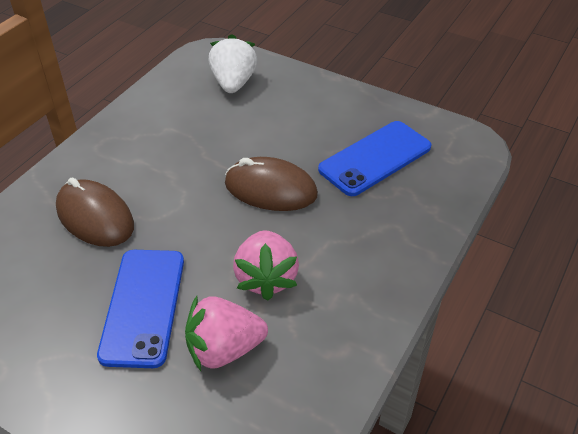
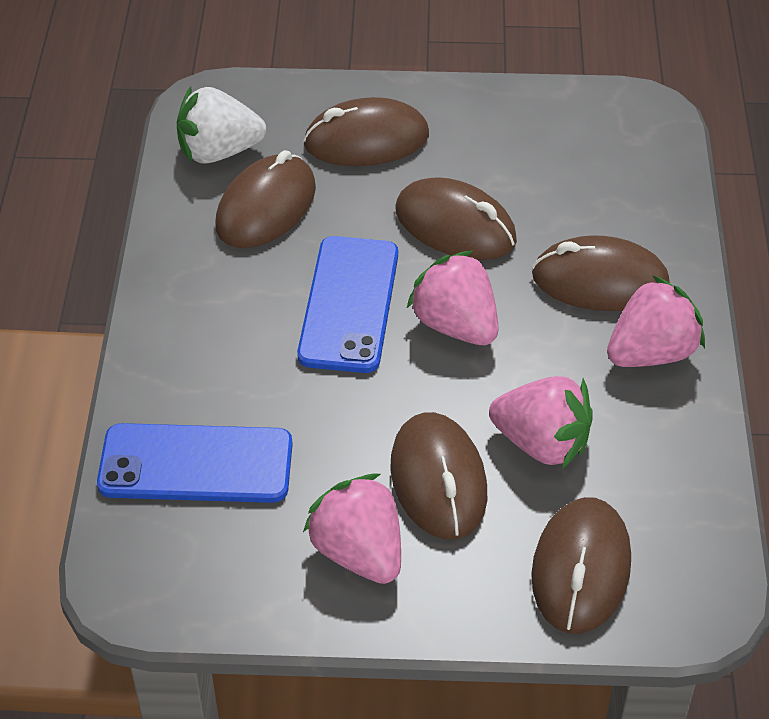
brown mouse: 2 -> 6
pink strawberry: 2 -> 4

